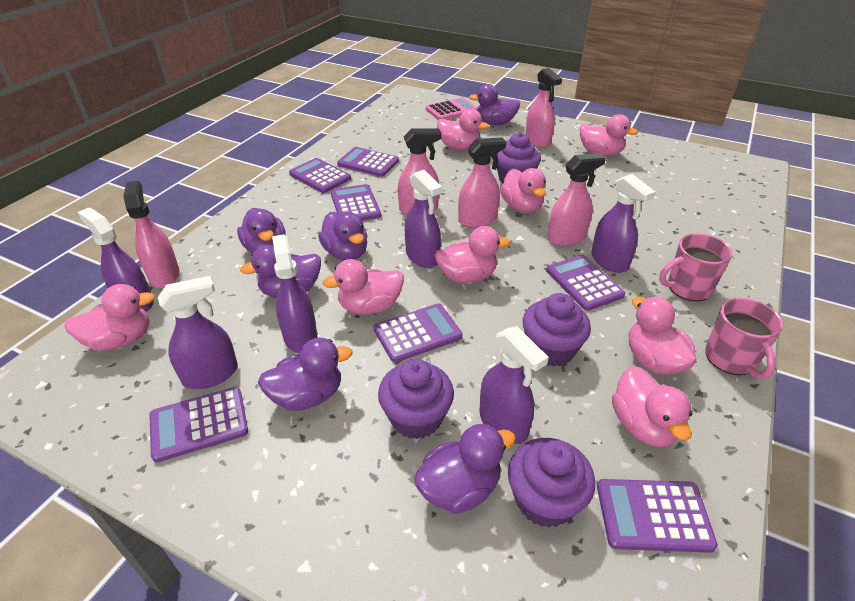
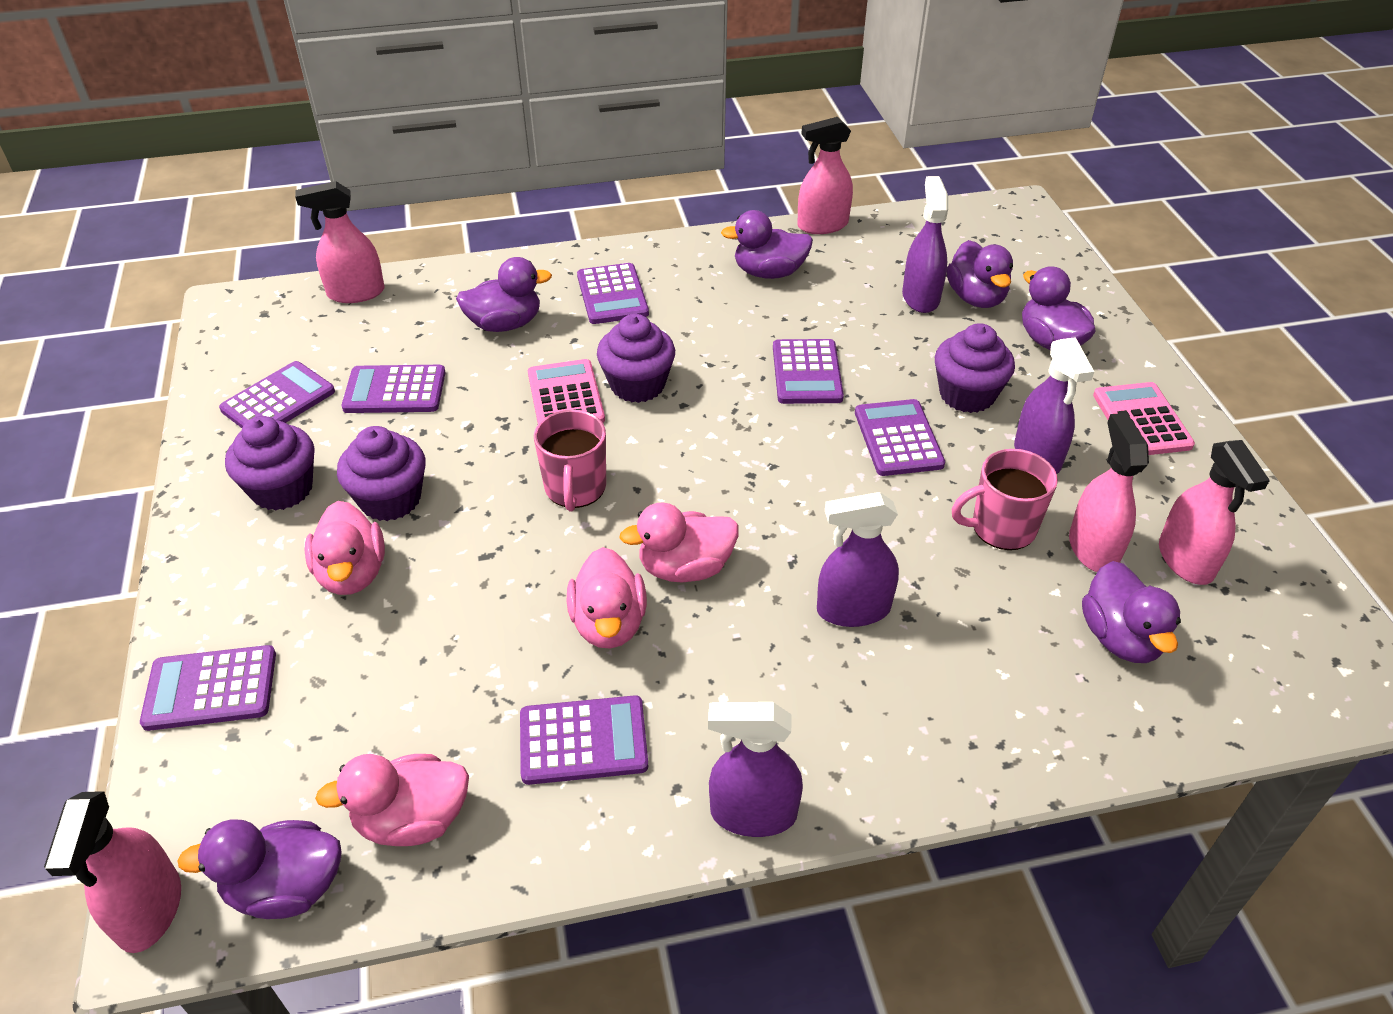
pink calculator: 1 -> 2
pink duck: 8 -> 4
purple spray bottle: 6 -> 4

